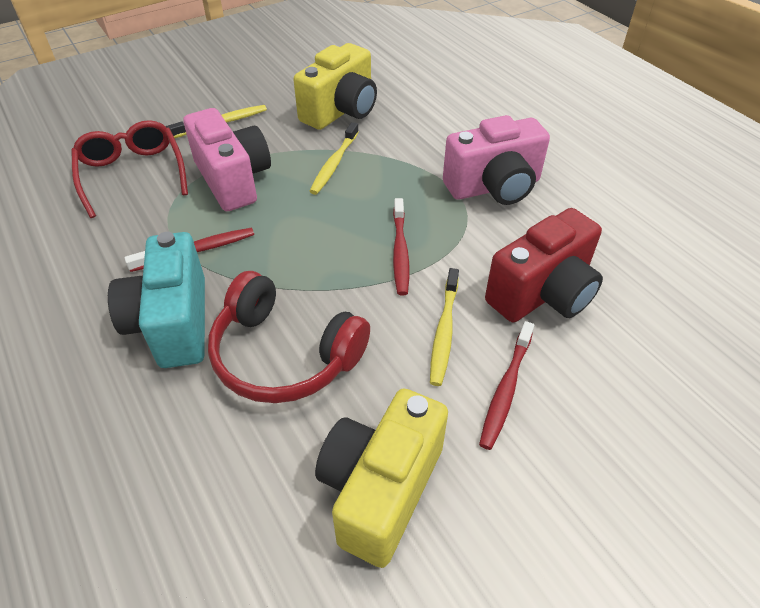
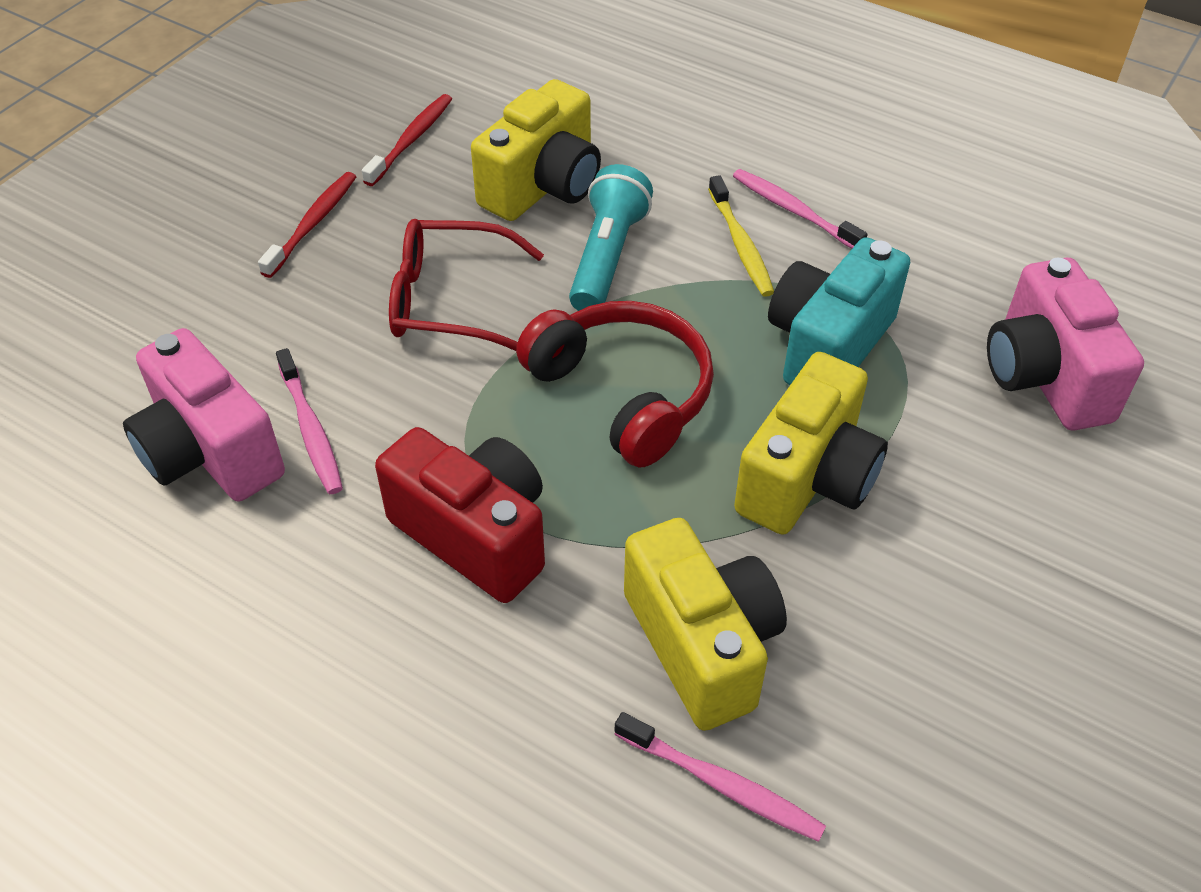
pink toothbrush: 0 -> 3
red toothbrush: 3 -> 2
turquoise flashlight: 0 -> 1
yellow camera: 2 -> 3
yellow toothbrush: 3 -> 1

